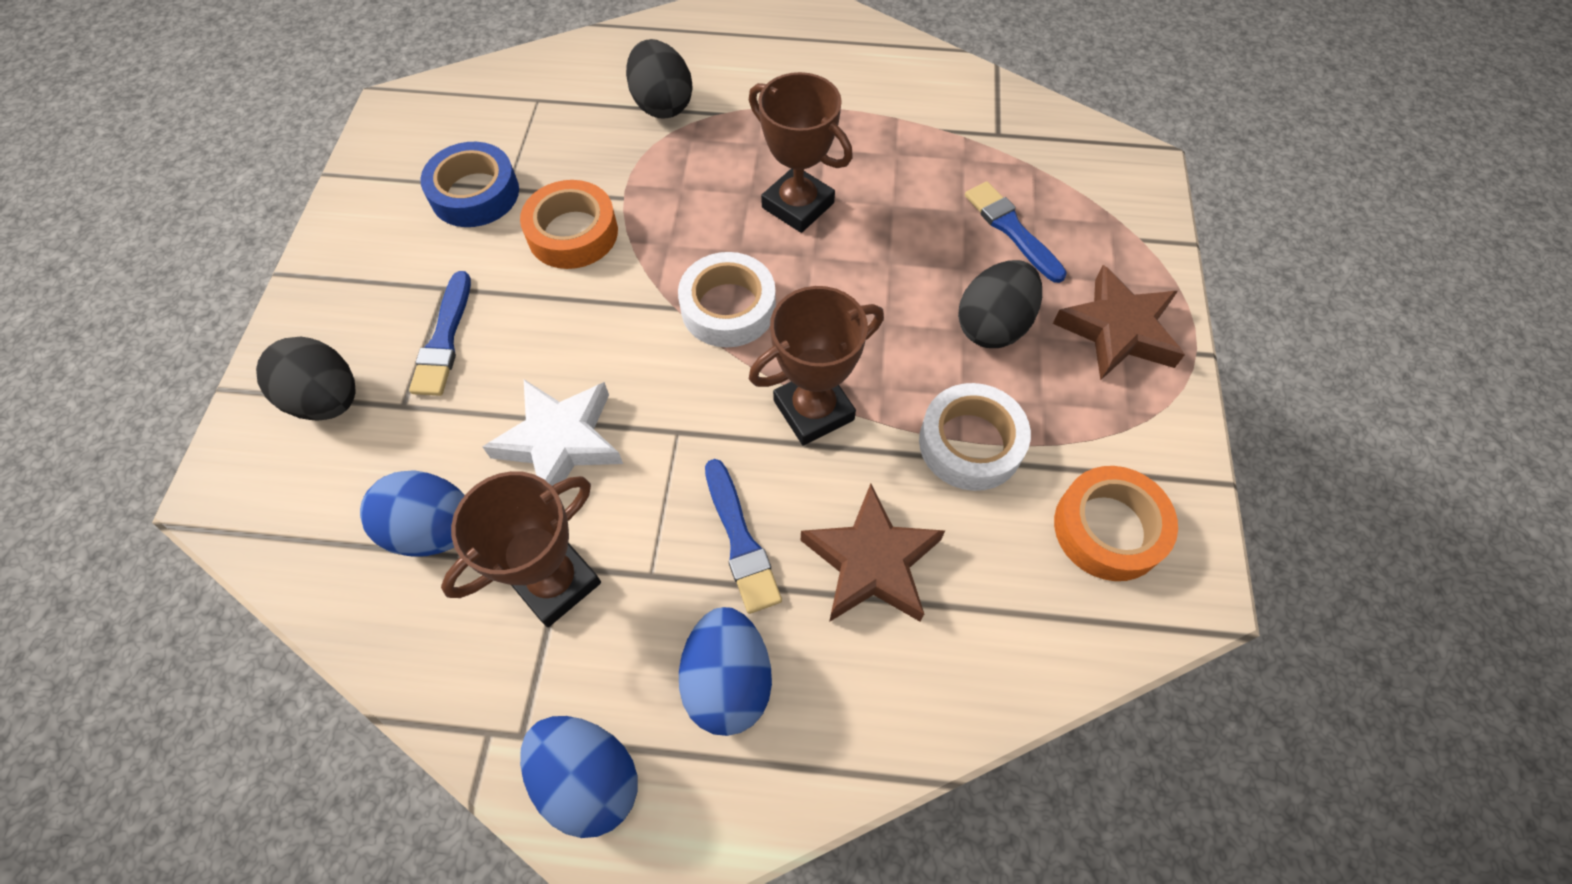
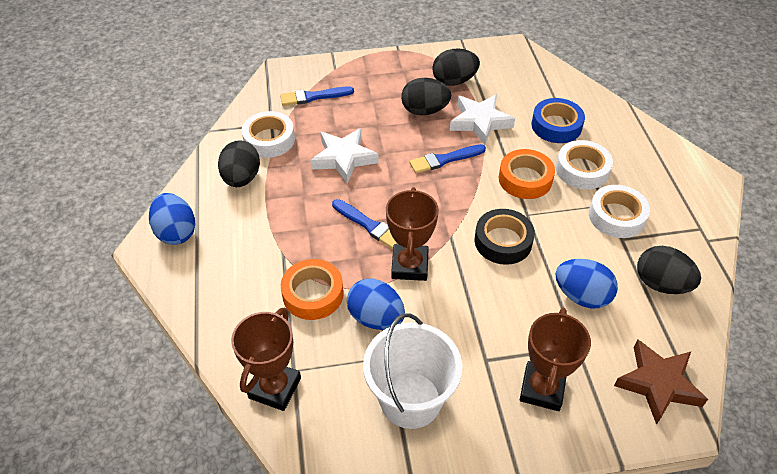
black egg: 3 -> 4
black tape: 0 -> 1
brown star: 2 -> 1
white bucket: 0 -> 1
white star: 1 -> 2
white tape: 2 -> 3

